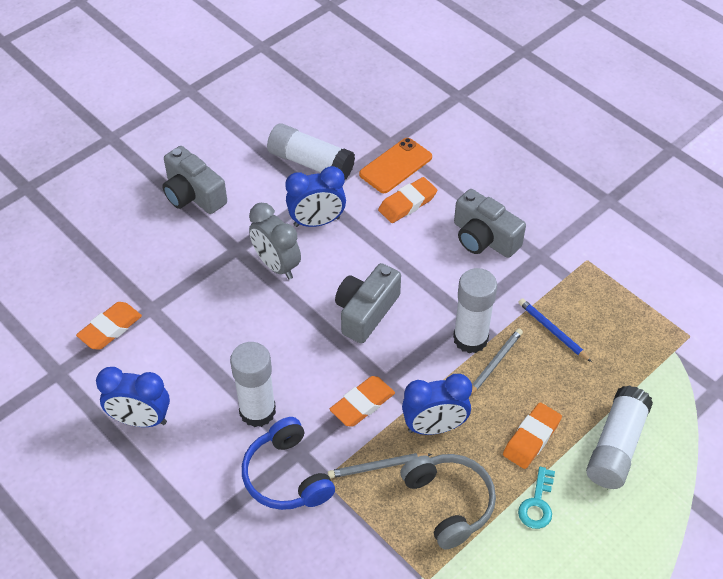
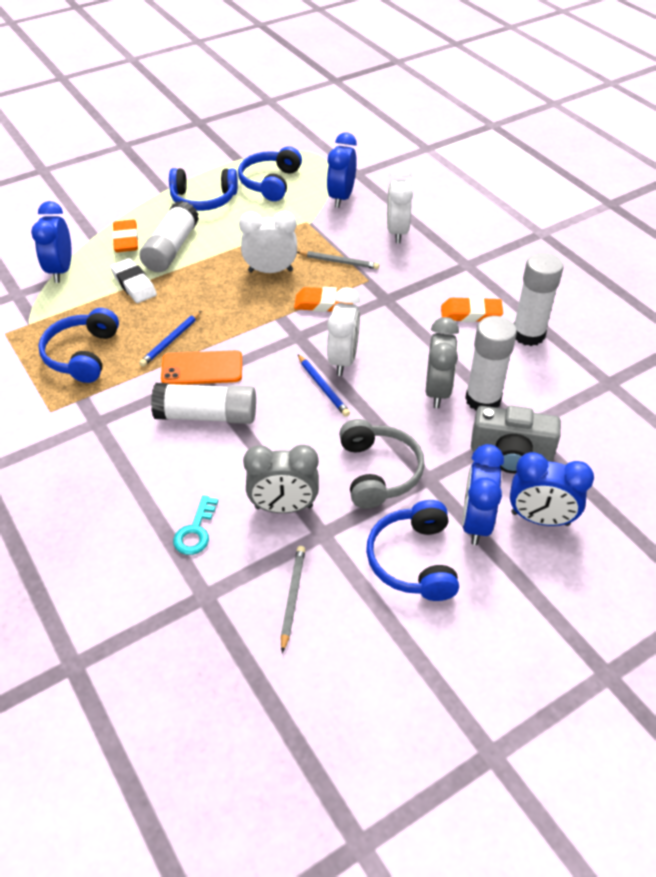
blue clock: 3 -> 4
blue headphones: 1 -> 4
blue pencil: 1 -> 2
grey camera: 3 -> 1
grey clock: 1 -> 2
orange eraser: 4 -> 3
white clock: 0 -> 3
white eraser: 0 -> 1

